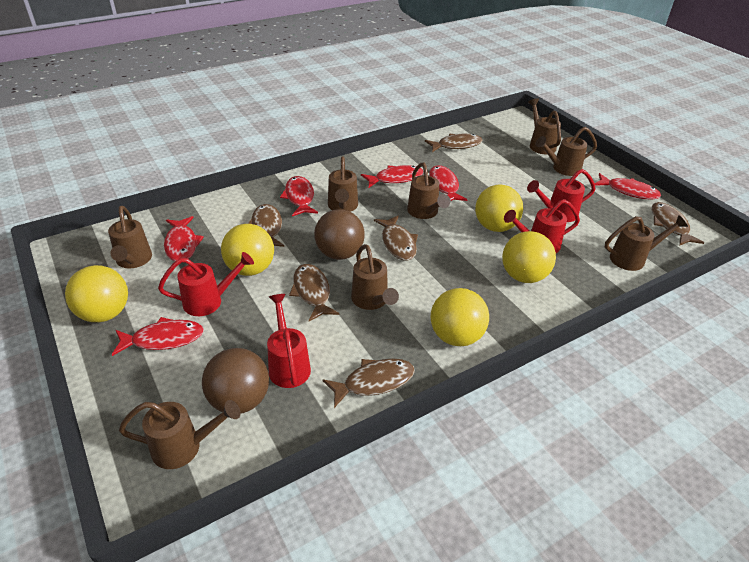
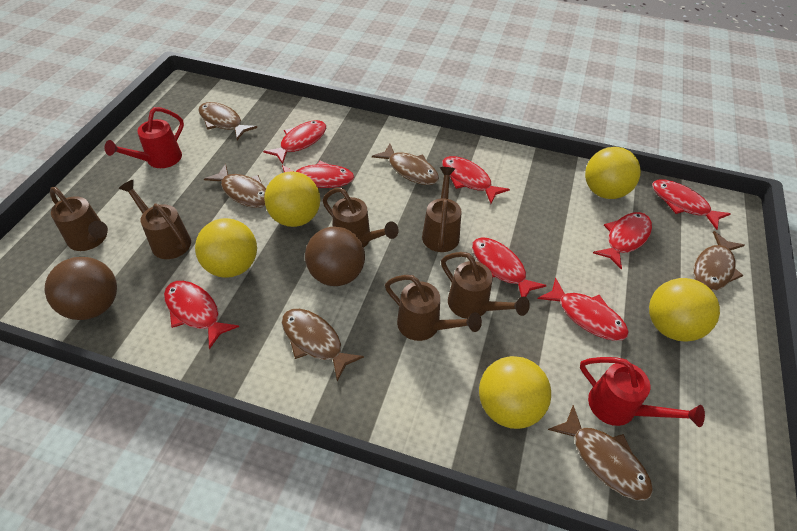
brown watering can: 8 -> 6
red fish: 6 -> 8
red watering can: 4 -> 2

